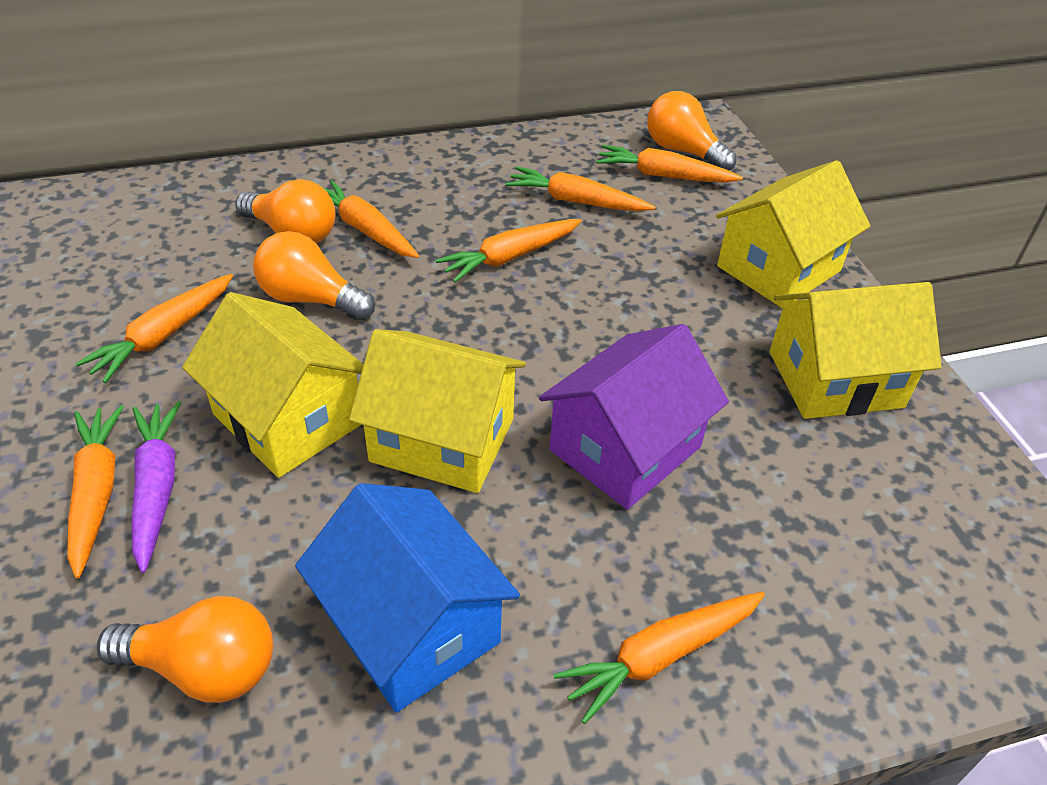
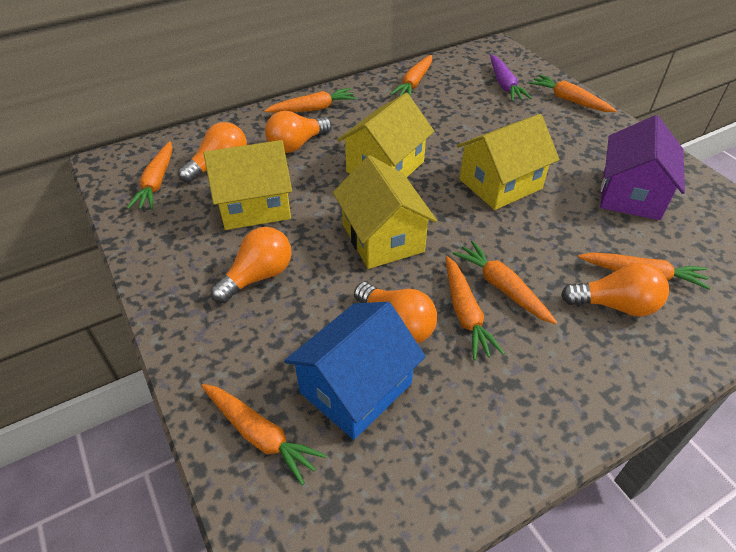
orange carrot: 7 -> 8
orange light bulb: 4 -> 5

